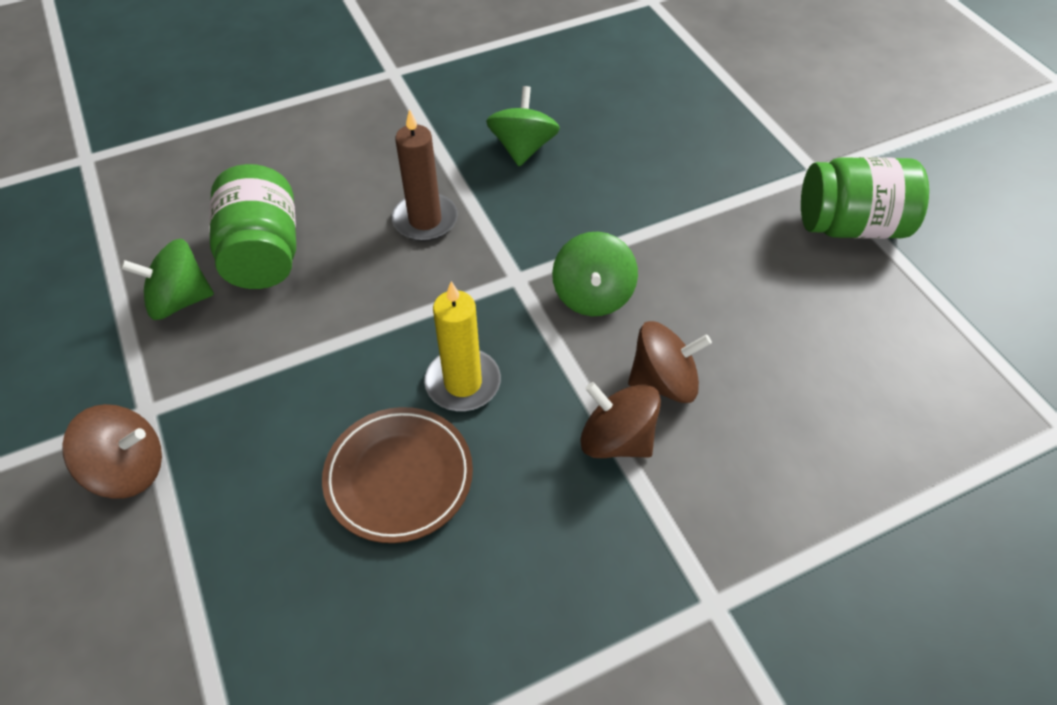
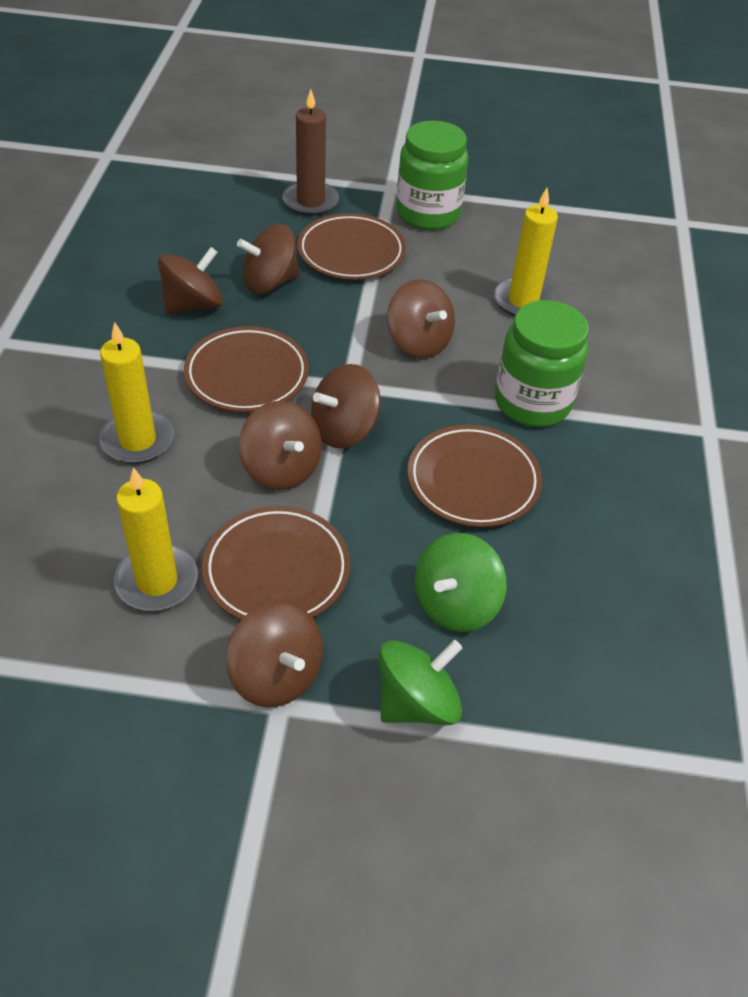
brown plate: 1 -> 4
brown spinning top: 3 -> 6
green spinning top: 3 -> 2
yellow candle: 1 -> 3

